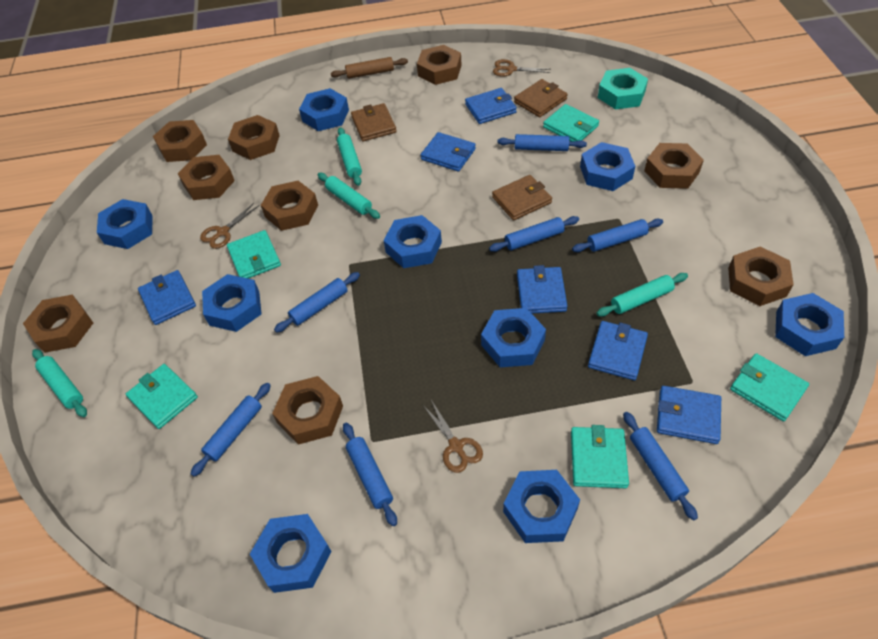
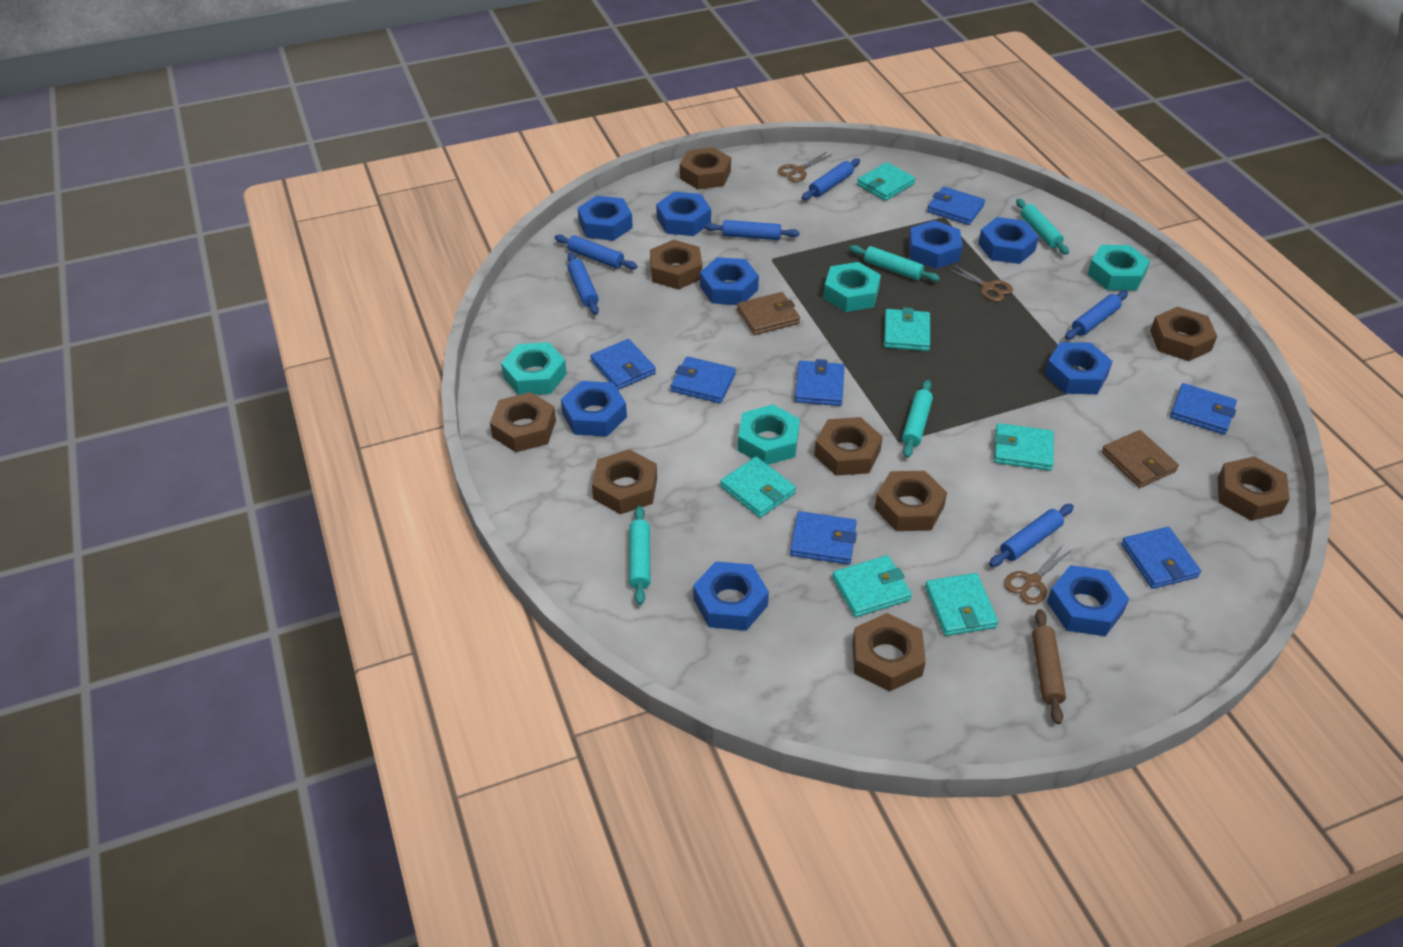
blue rolling pin: 7 -> 6
blue wallet: 6 -> 7
brown wallet: 3 -> 2
turquoise nut: 1 -> 4
turquoise wallet: 5 -> 6

